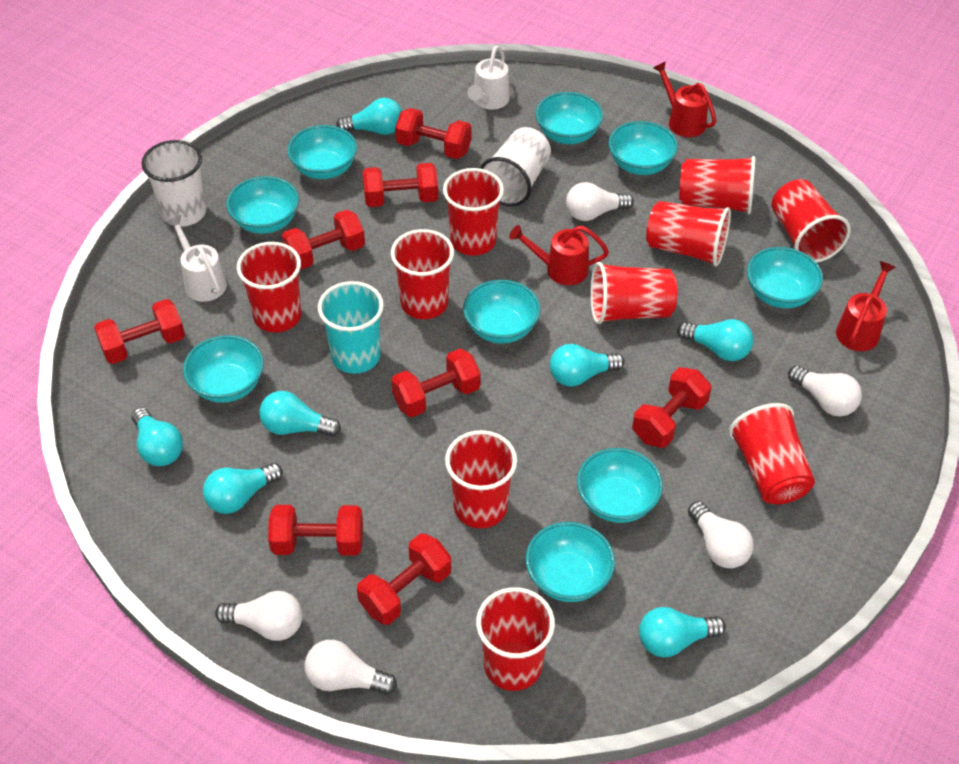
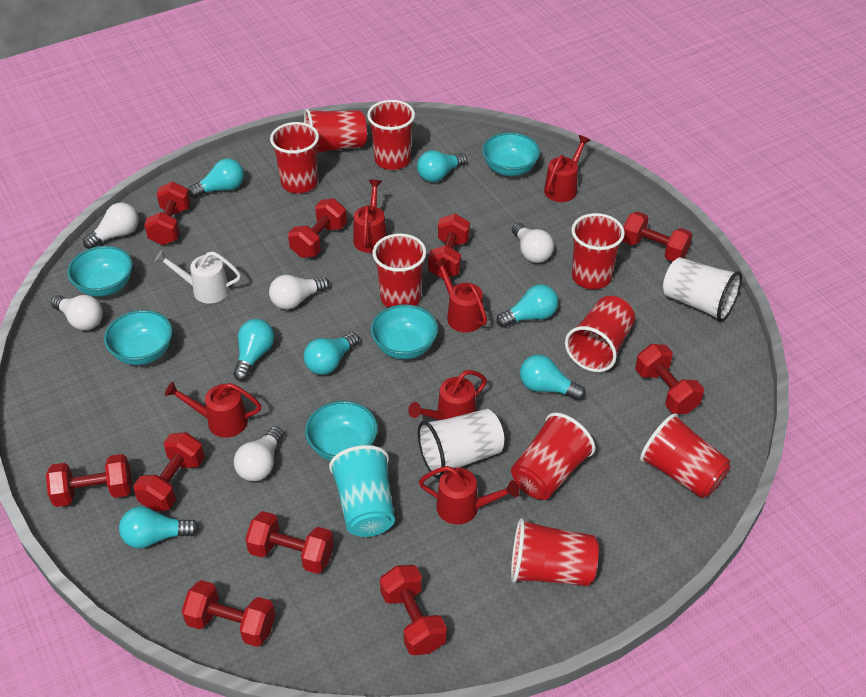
red cup: 10 -> 9
red dumbbell: 8 -> 10
red watering can: 3 -> 6
turquoise bowl: 9 -> 5
white watering can: 2 -> 1

